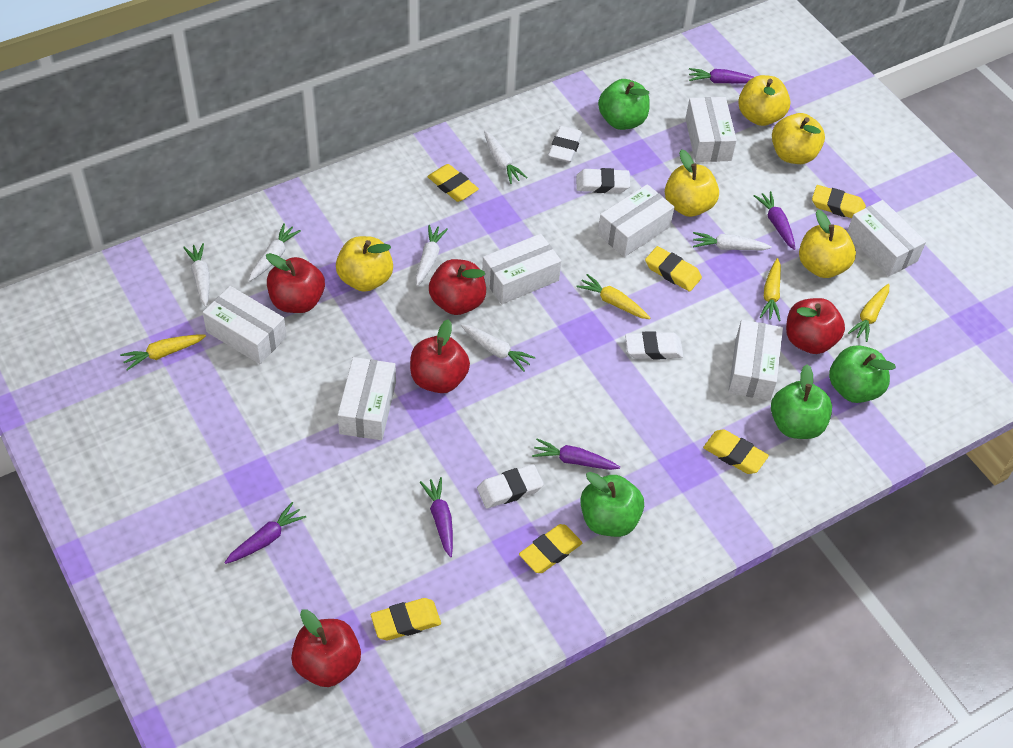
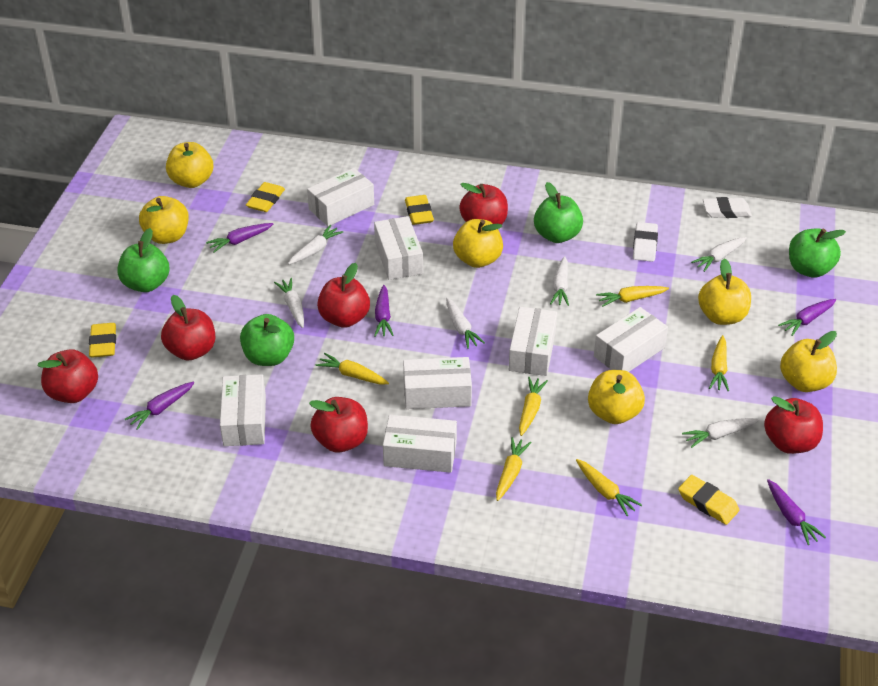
red apple: 5 -> 6
white eraser: 4 -> 2
yellow apple: 5 -> 6
yellow carrot: 4 -> 6
yellow eraser: 6 -> 4

